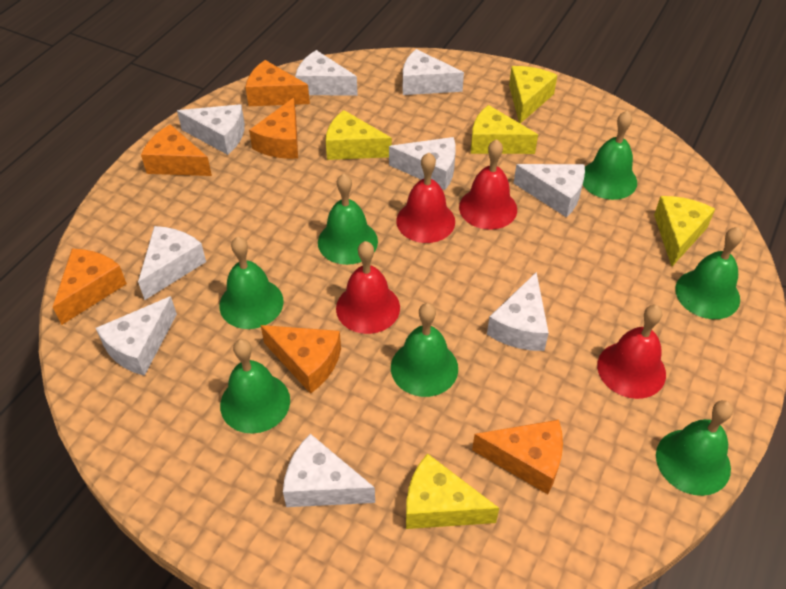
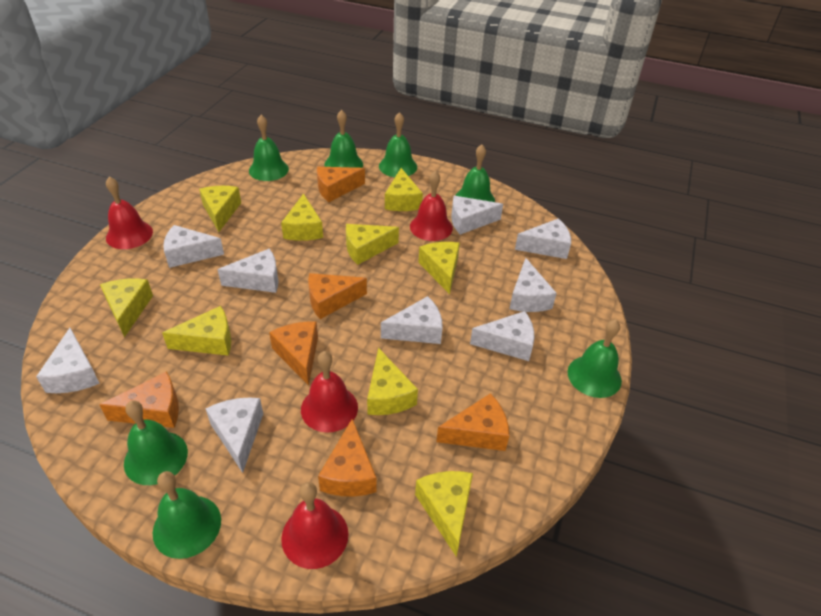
yellow cheese: 5 -> 9

